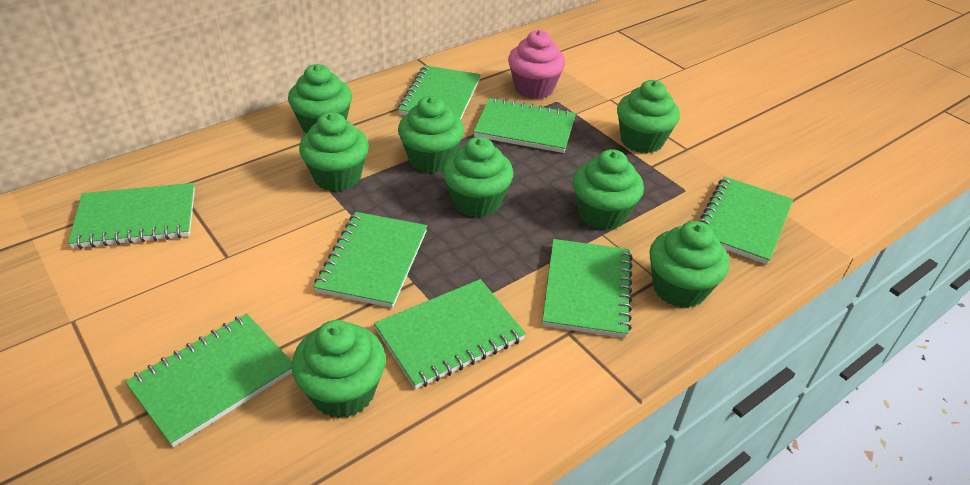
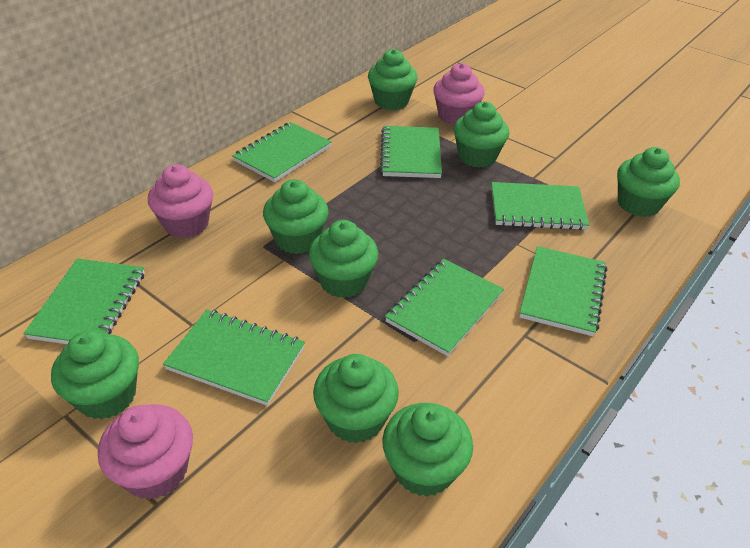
green notebook: 8 -> 7
pink cupcake: 1 -> 3

